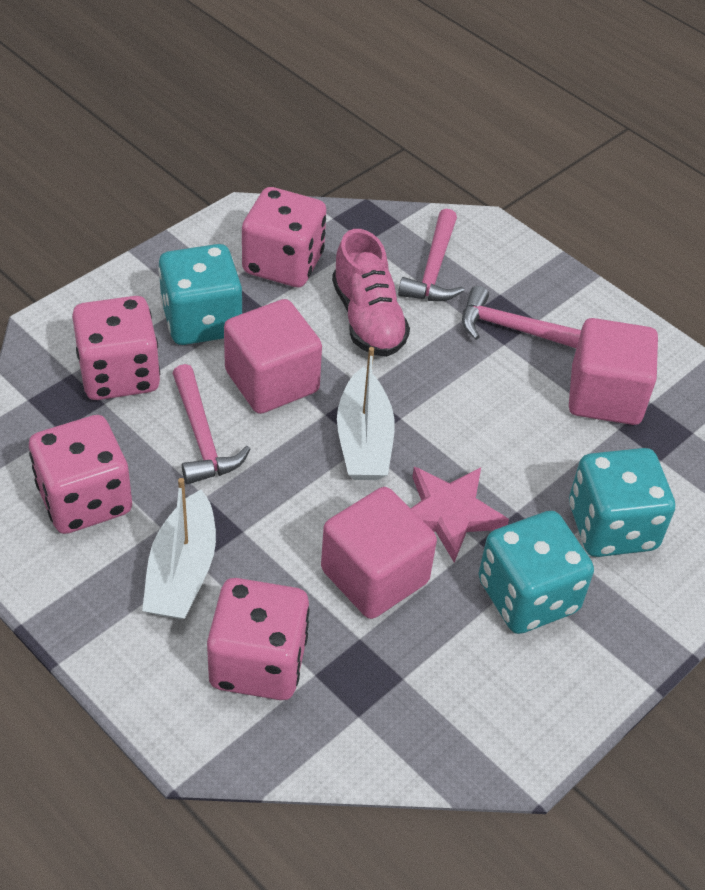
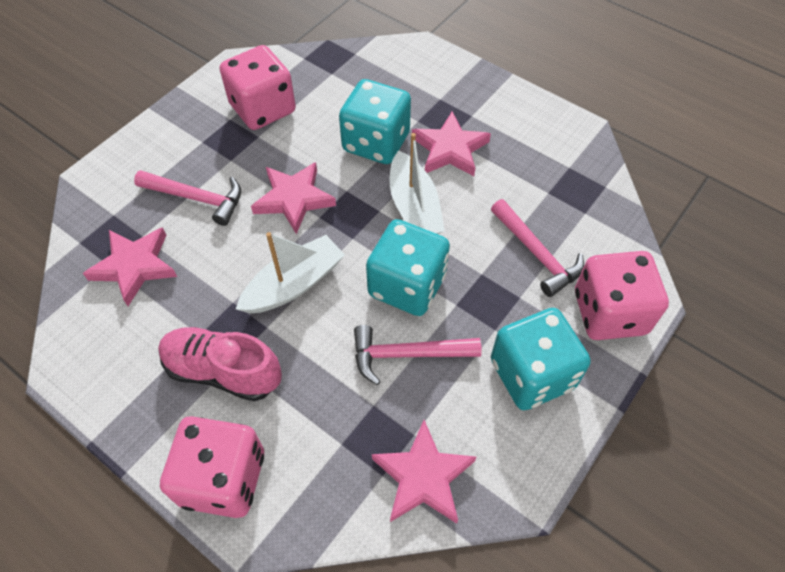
pink cube: 3 -> 0
pink dice: 4 -> 3
pink star: 1 -> 4

